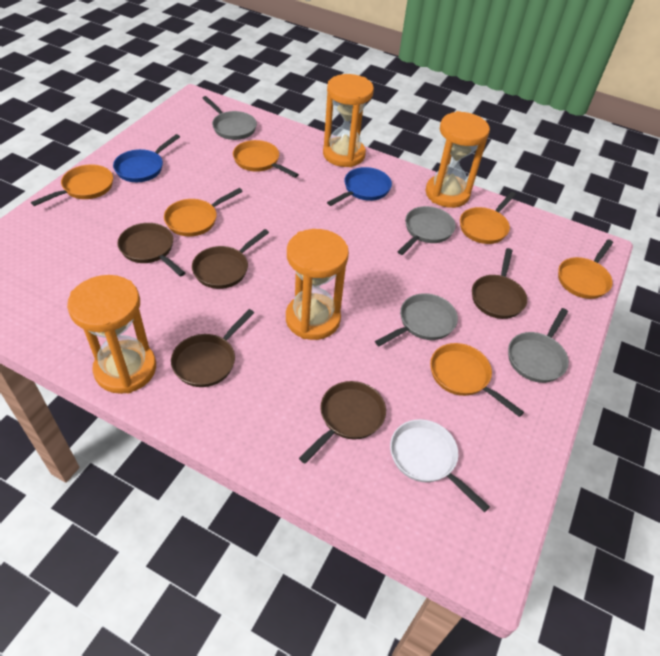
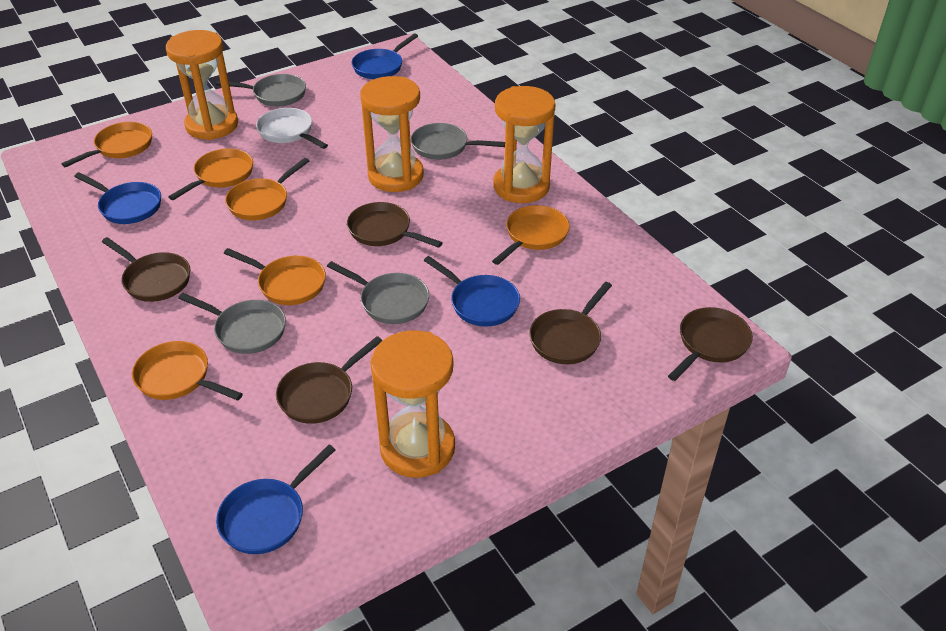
blue pan: 2 -> 4

